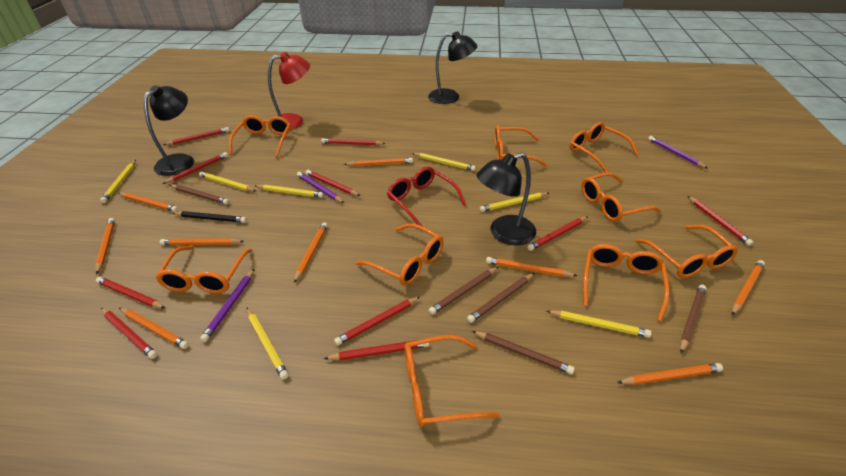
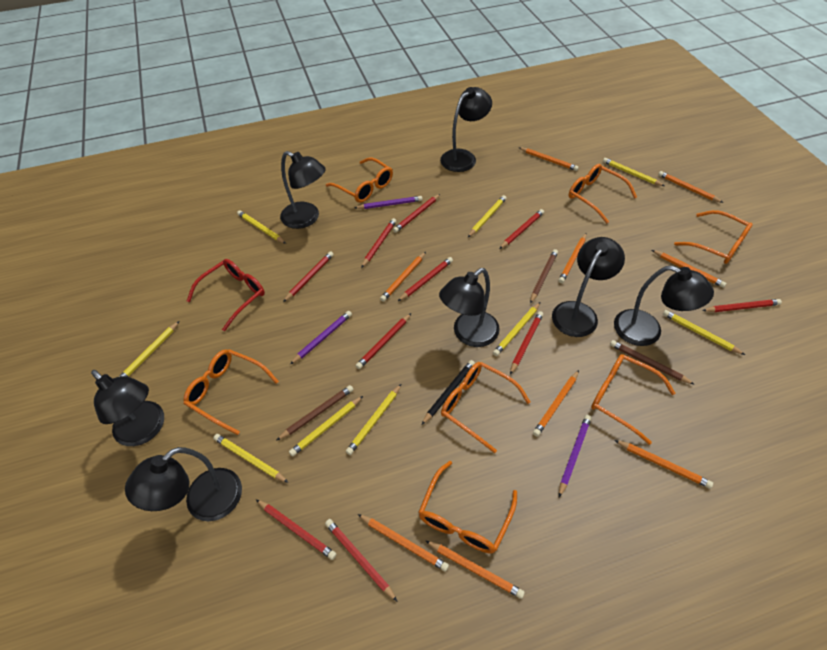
black lamp: 3 -> 7
brown pencil: 5 -> 3
orange glasses: 9 -> 7
red lamp: 1 -> 0
yellow pencil: 7 -> 9

